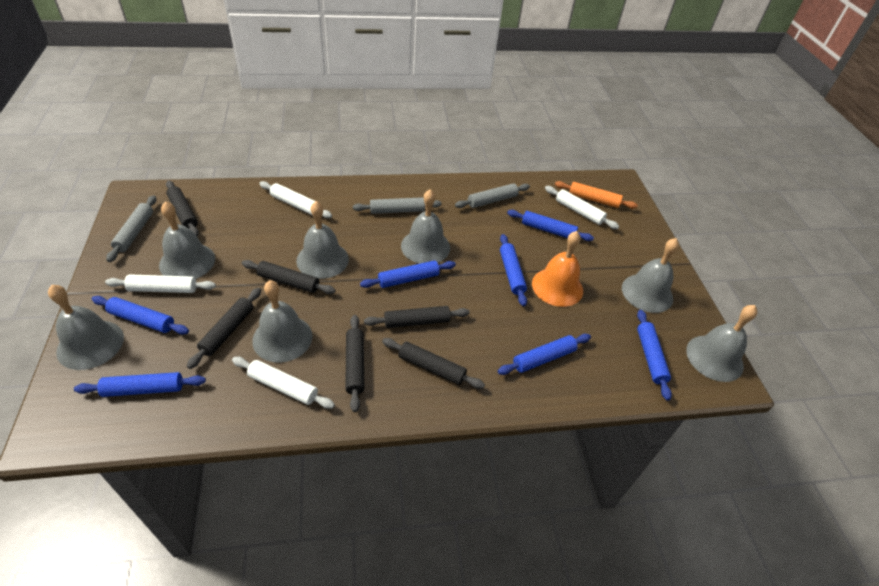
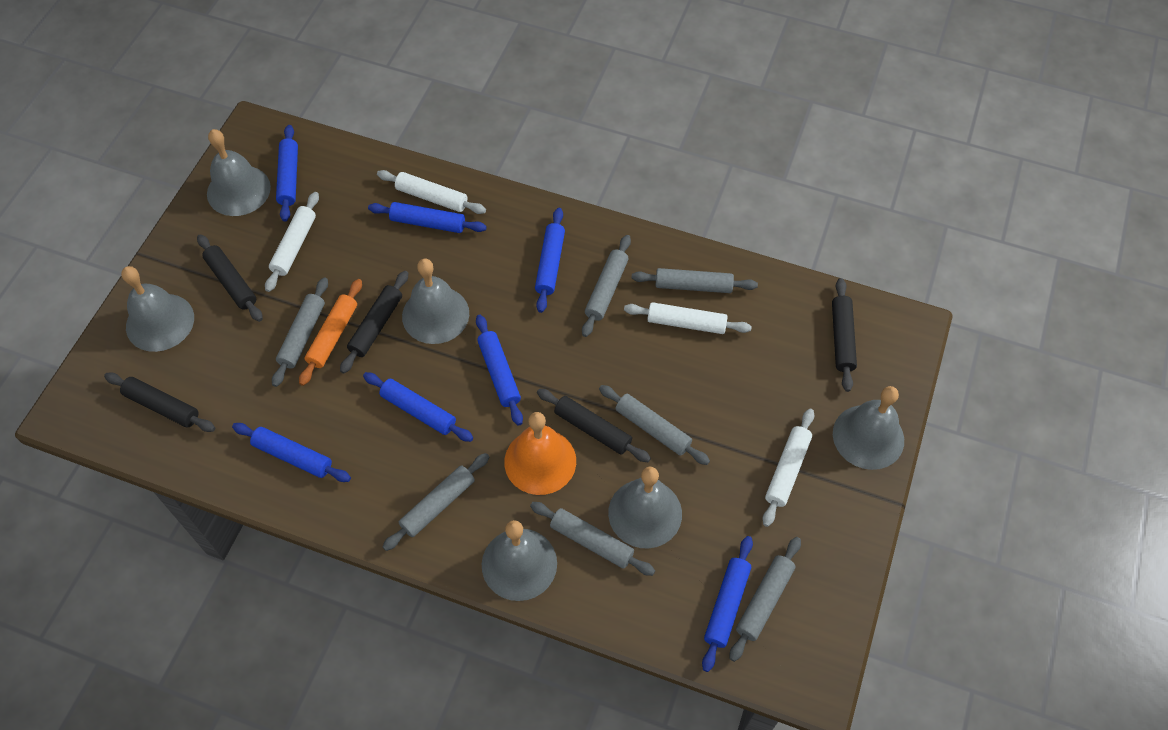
black rolling pin: 6 -> 5
grey bell: 7 -> 6
grey rolling pin: 3 -> 7

